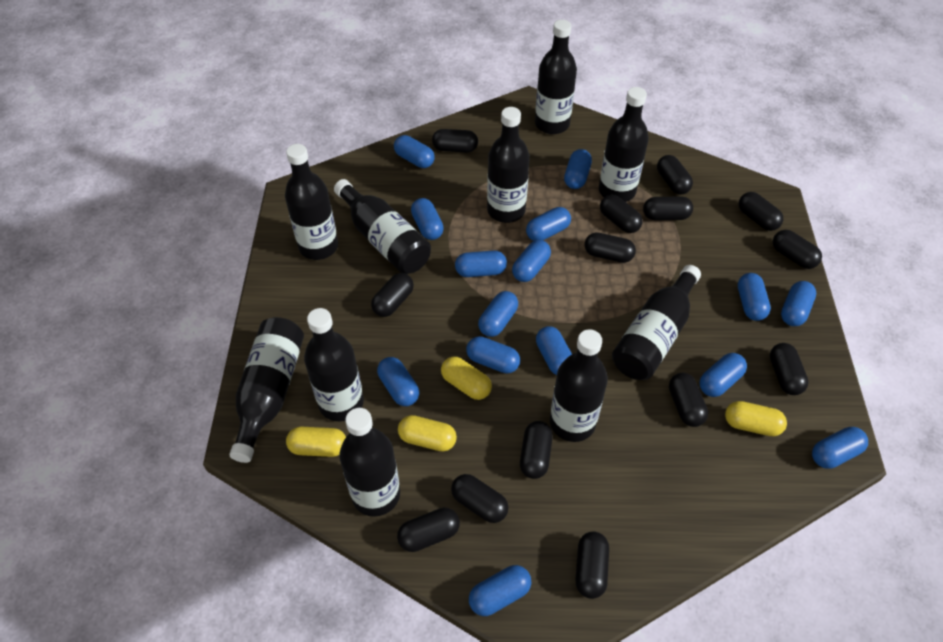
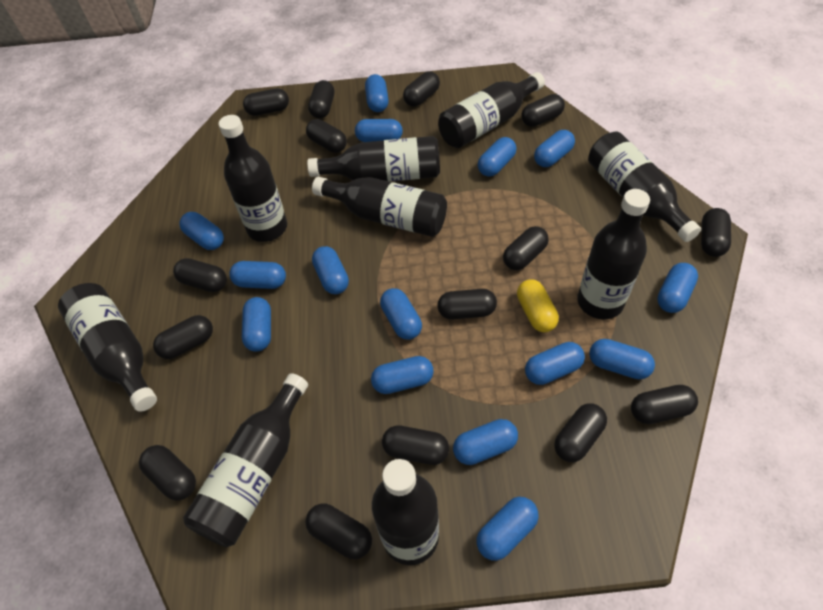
black bottle: 10 -> 9
black capsule: 14 -> 15
yellow capsule: 4 -> 1

